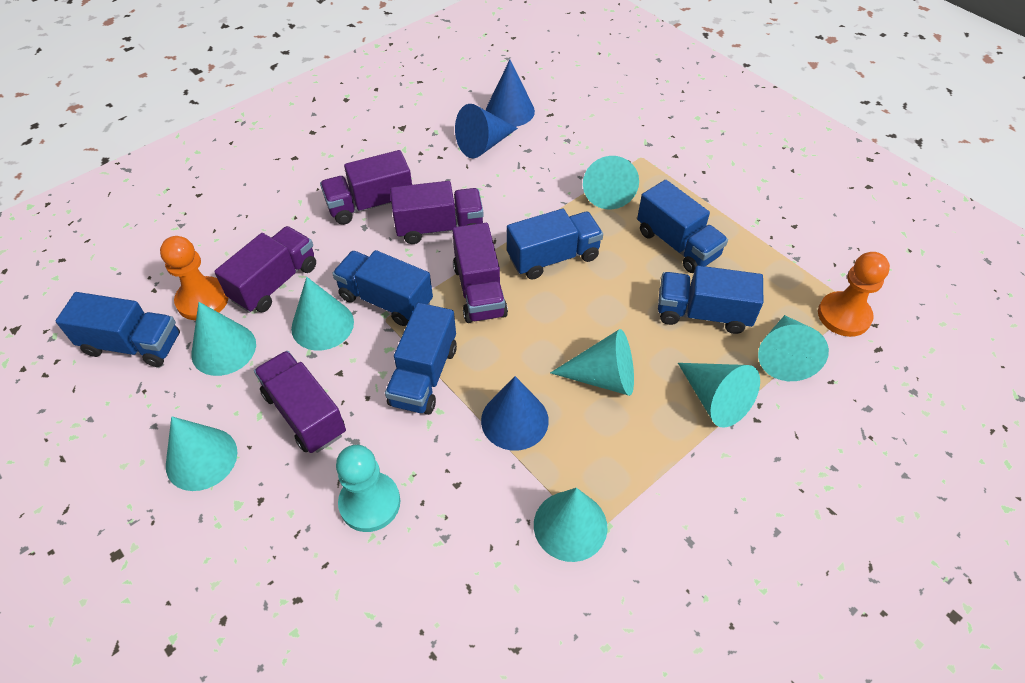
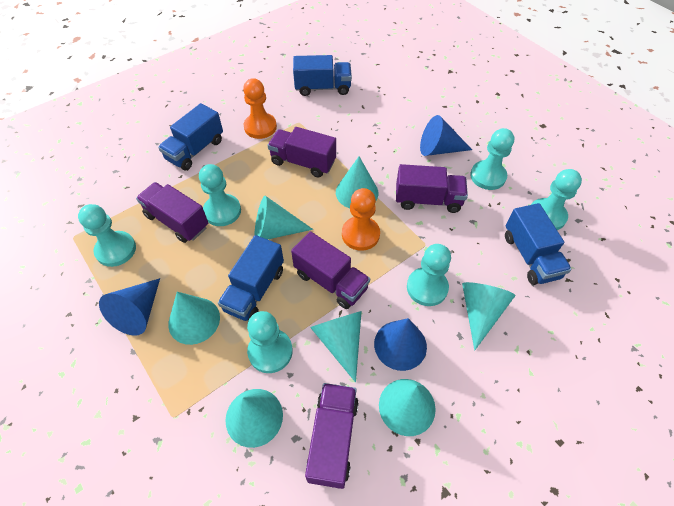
blue truck: 6 -> 4
turquoise cone: 8 -> 7
turquoise pawn: 1 -> 6

